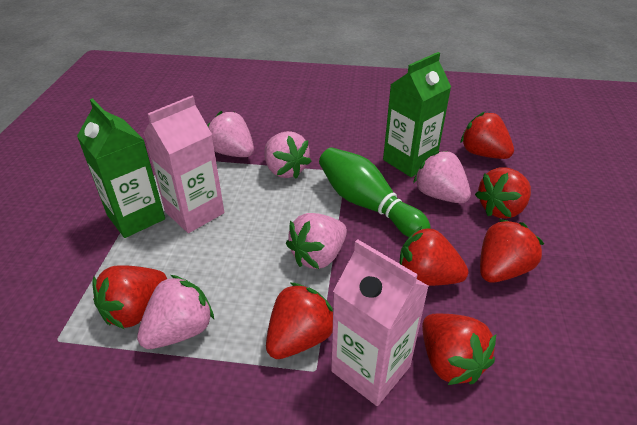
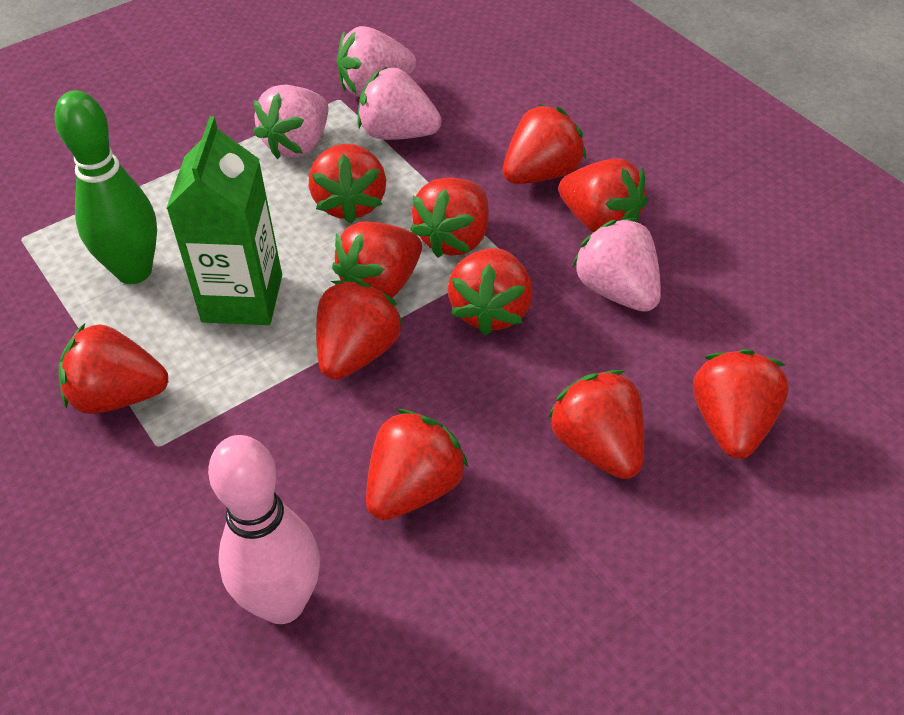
green carton: 2 -> 1
pink bowling pin: 0 -> 1
pink carton: 2 -> 0
pink strawberry: 5 -> 4
red strawberry: 7 -> 11

